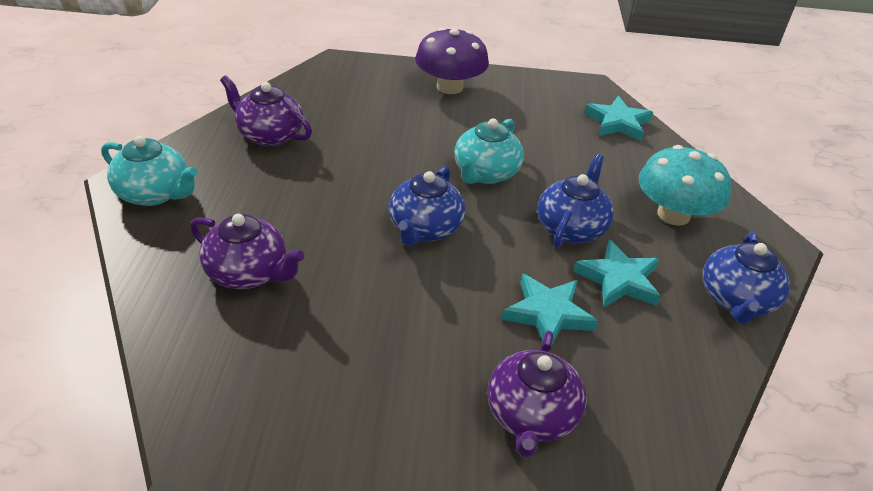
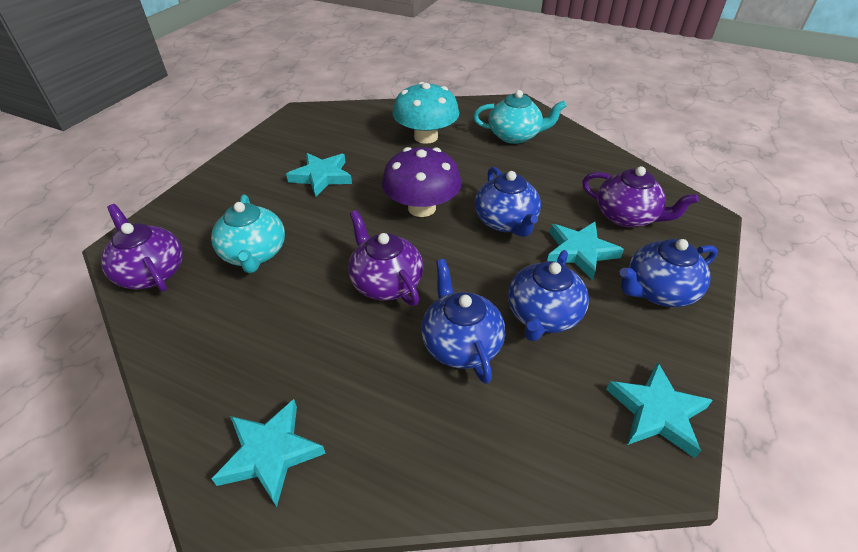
blue teapot: 3 -> 4
turquoise star: 3 -> 4

